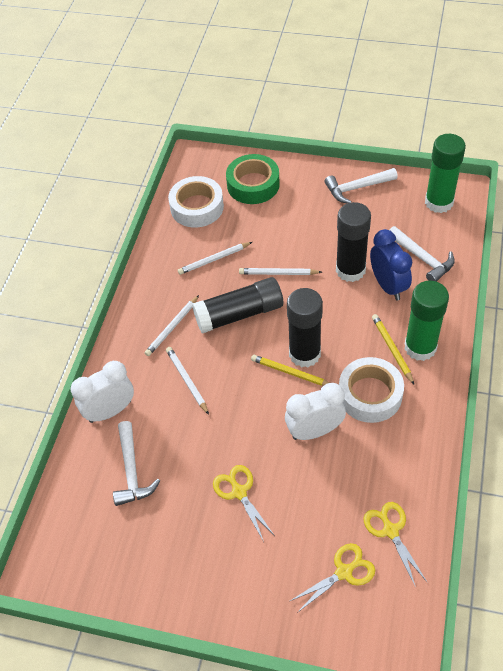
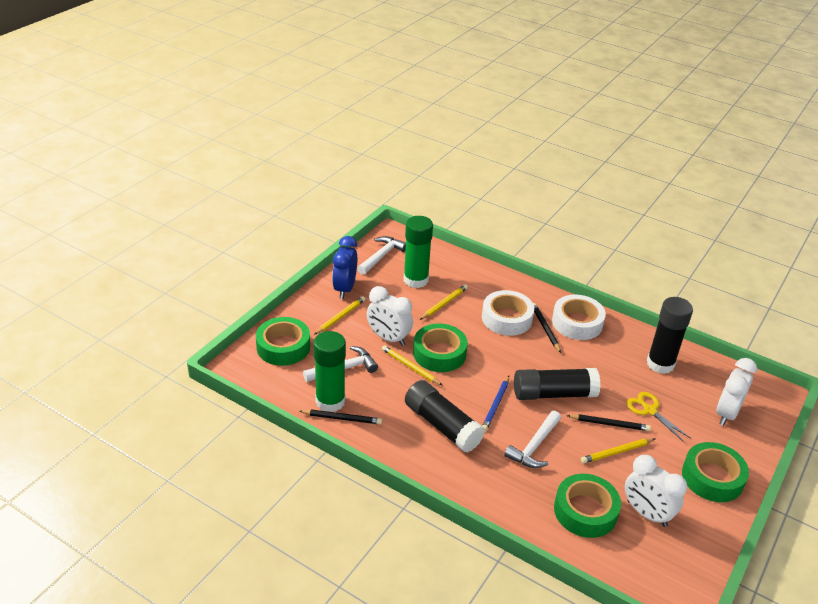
black pencil: 0 -> 3
blue pencil: 0 -> 1
green tape: 1 -> 4
white clock: 2 -> 3
white pencil: 4 -> 0
yellow pencil: 2 -> 4
yellow scissors: 3 -> 1

